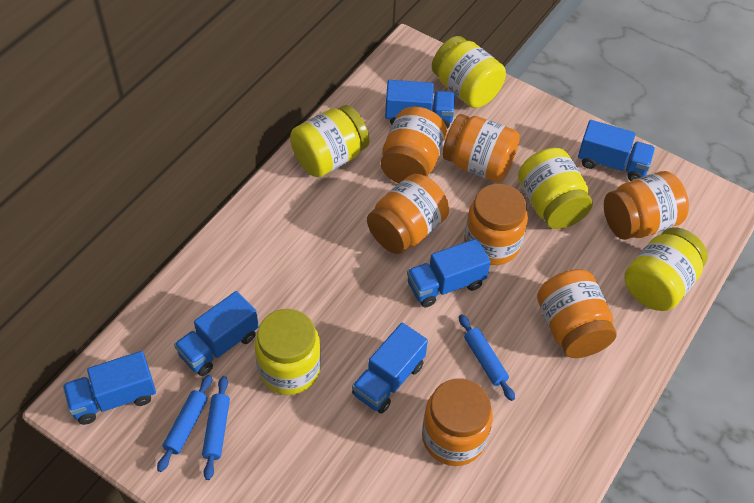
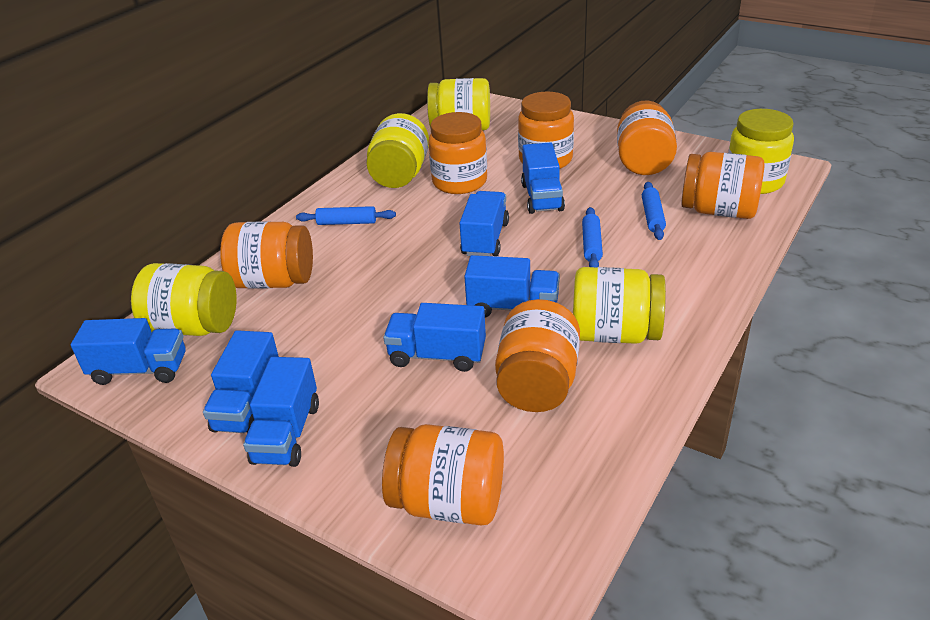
blue truck: 6 -> 7

